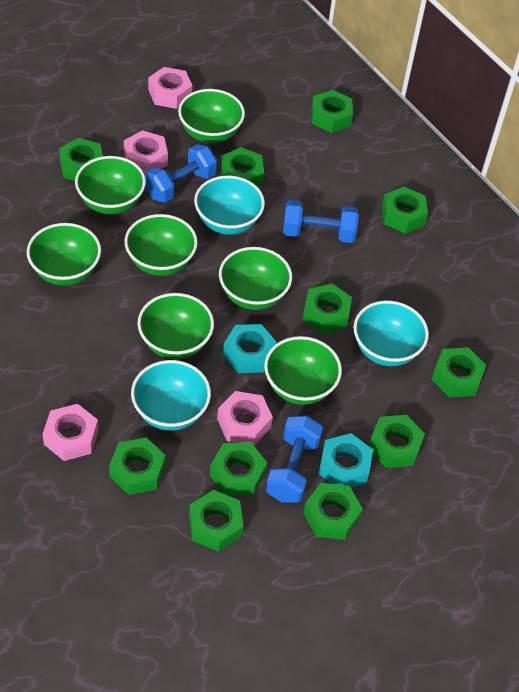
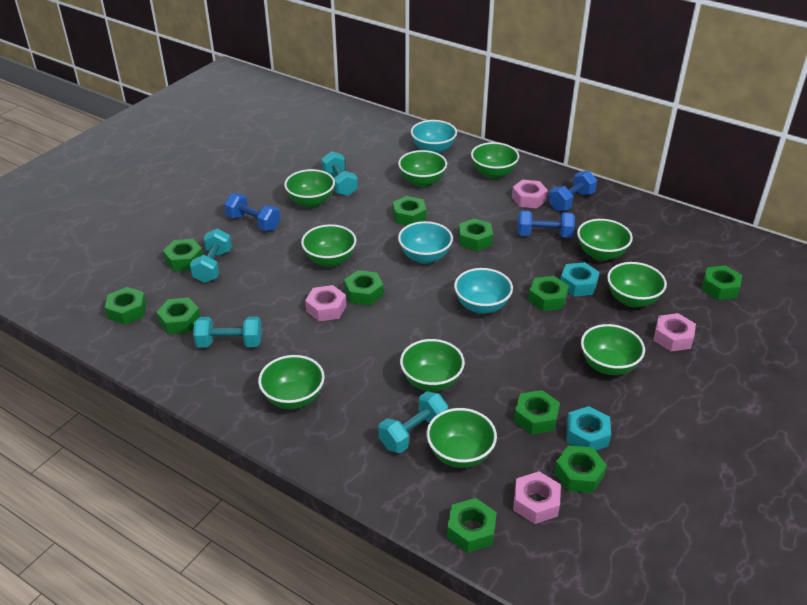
green bowl: 7 -> 10
turquoise dumbbell: 0 -> 4

